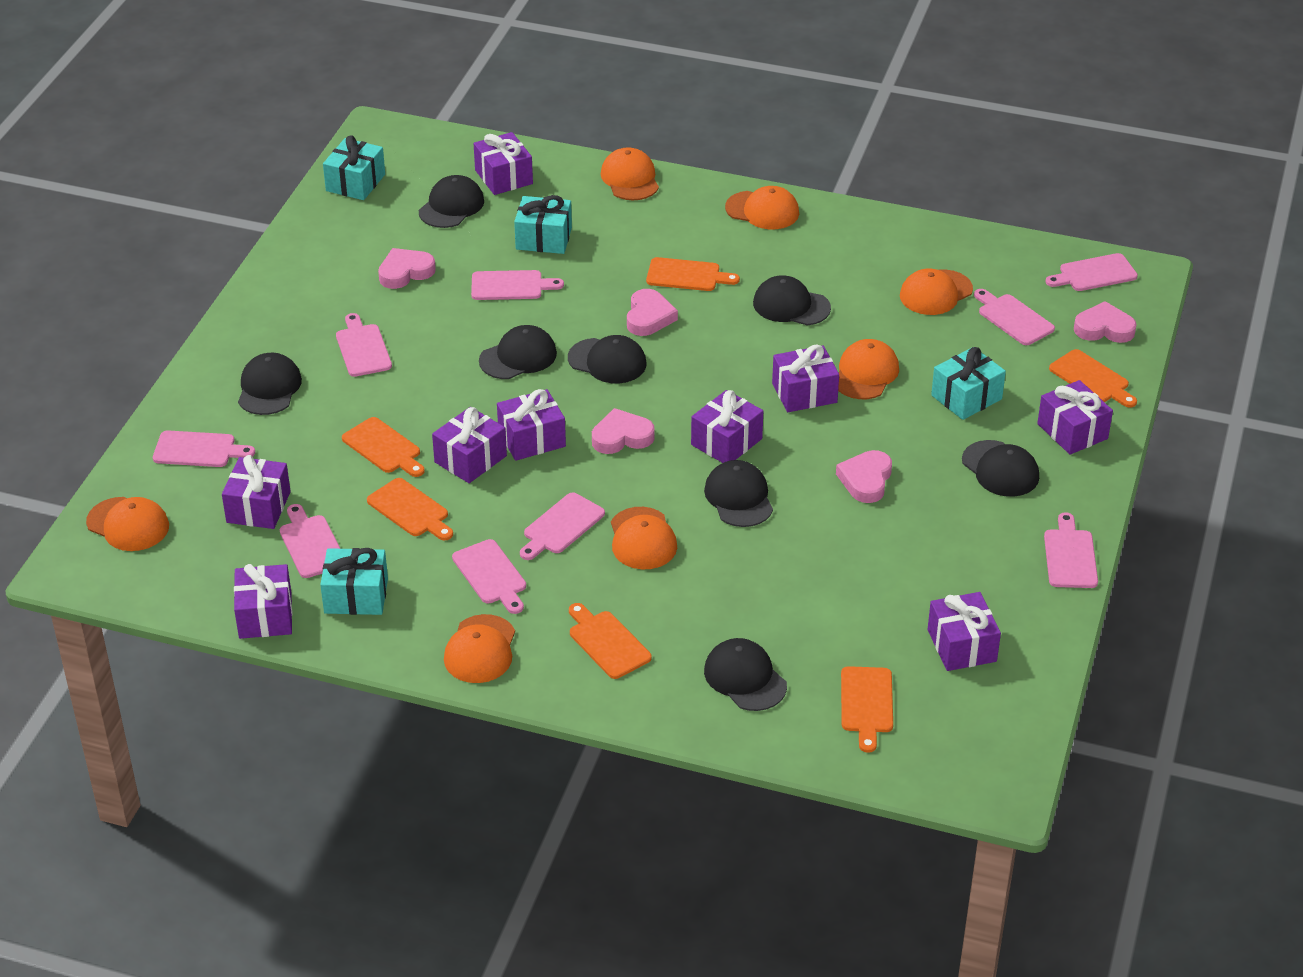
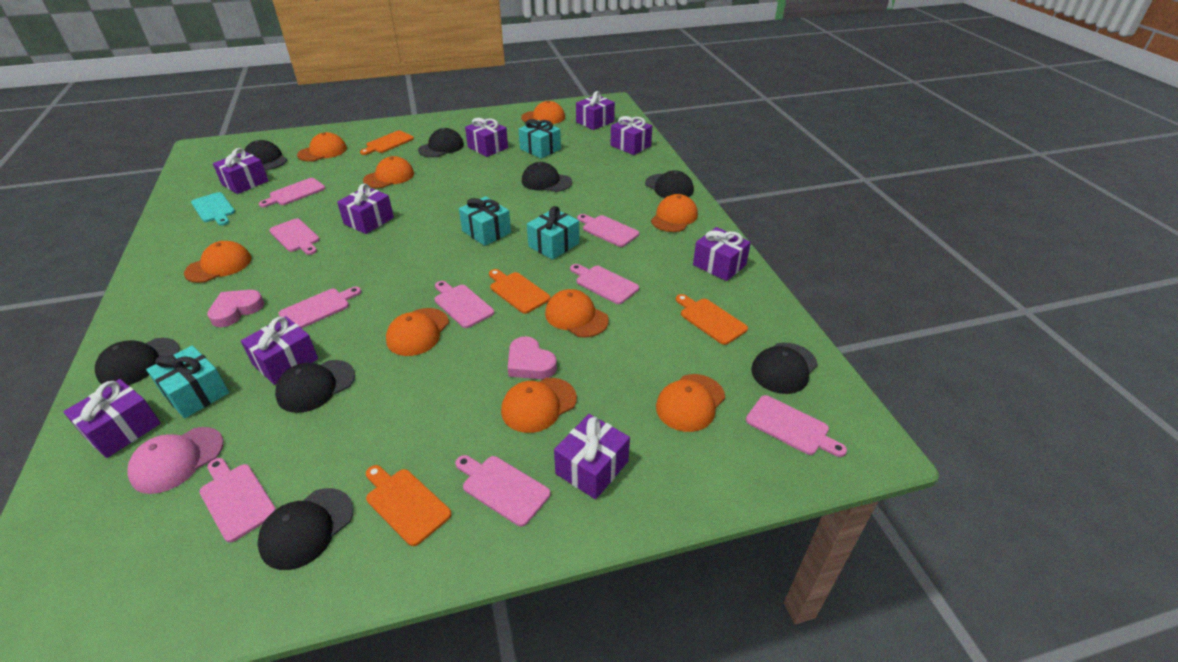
orange cap: 7 -> 9
orange cutting board: 6 -> 4
pink cap: 0 -> 1
pink heart: 5 -> 2
turquoise cutting board: 0 -> 1

